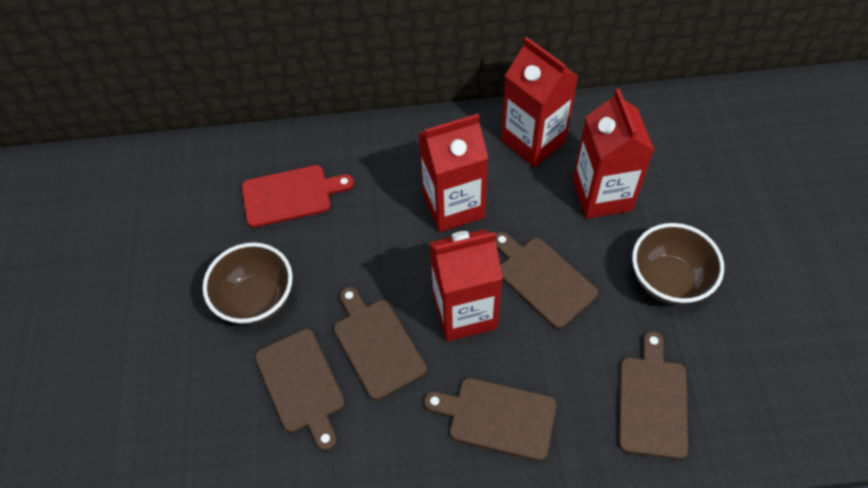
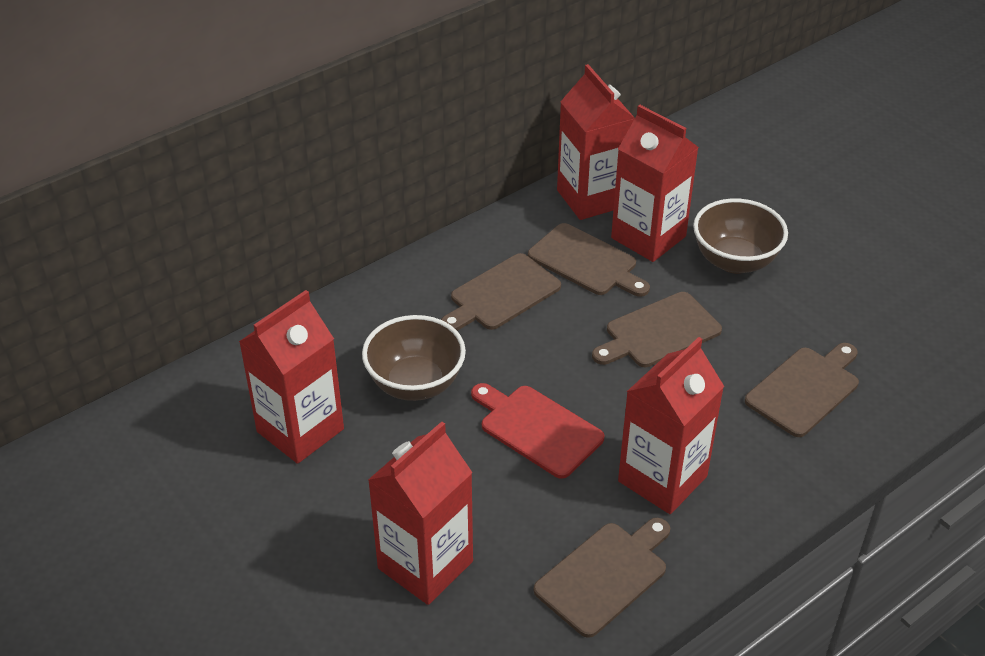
red carton: 4 -> 5

